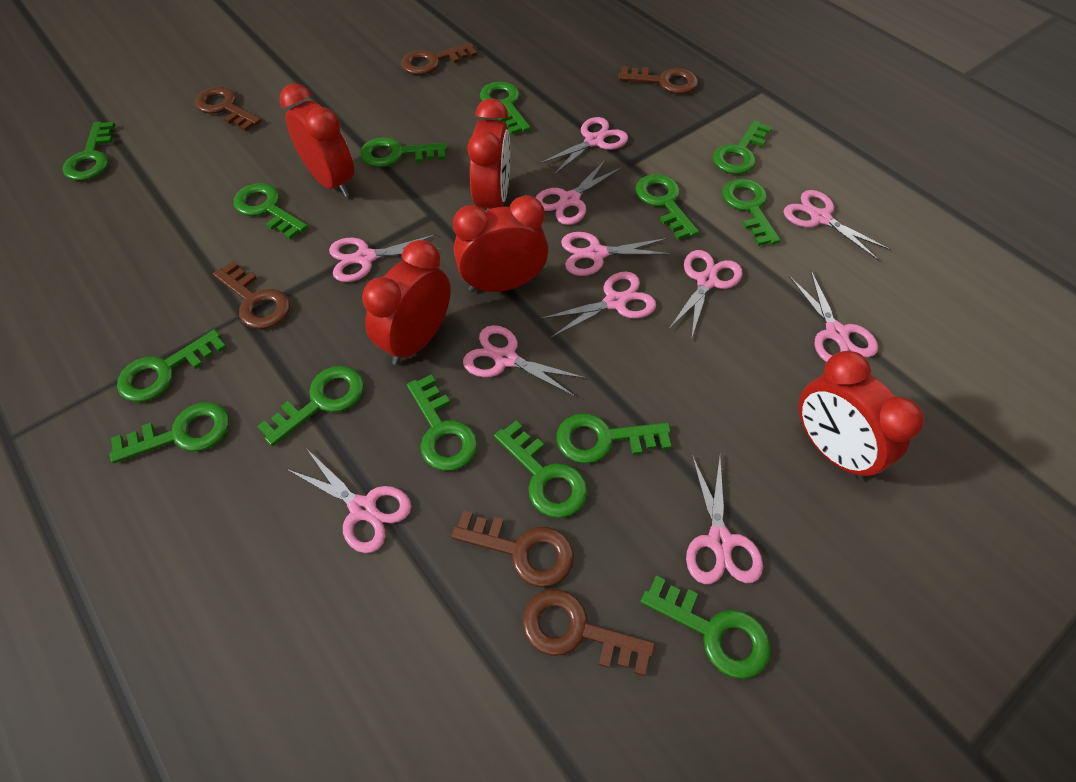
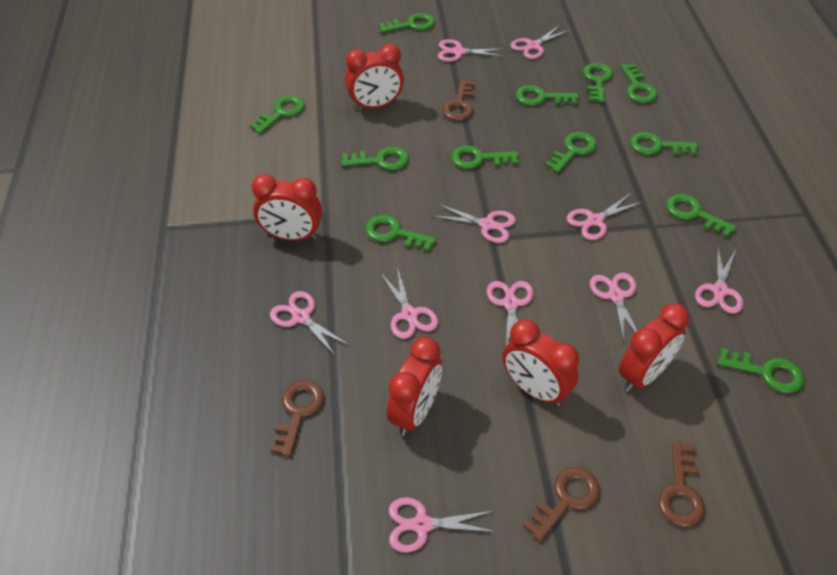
brown key: 6 -> 4
green key: 14 -> 12
pink scissors: 11 -> 10

